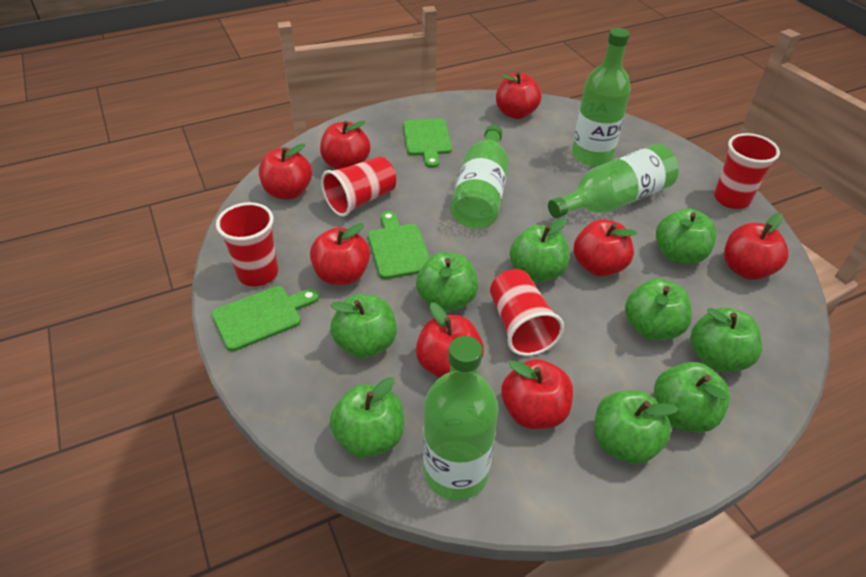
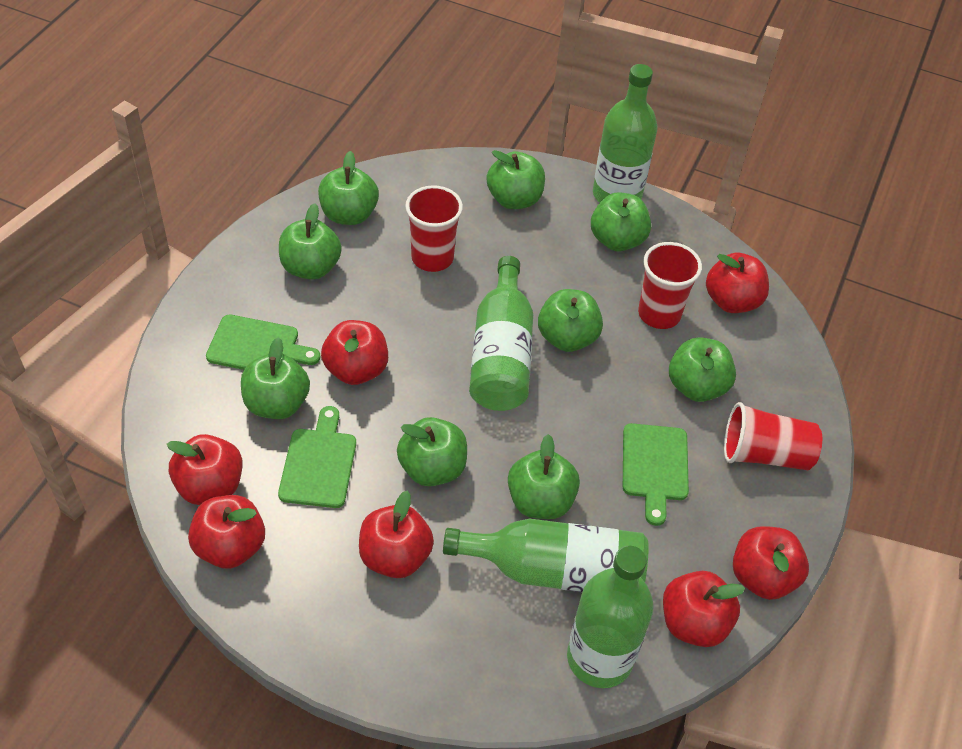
red apple: 8 -> 7
red cup: 4 -> 3

